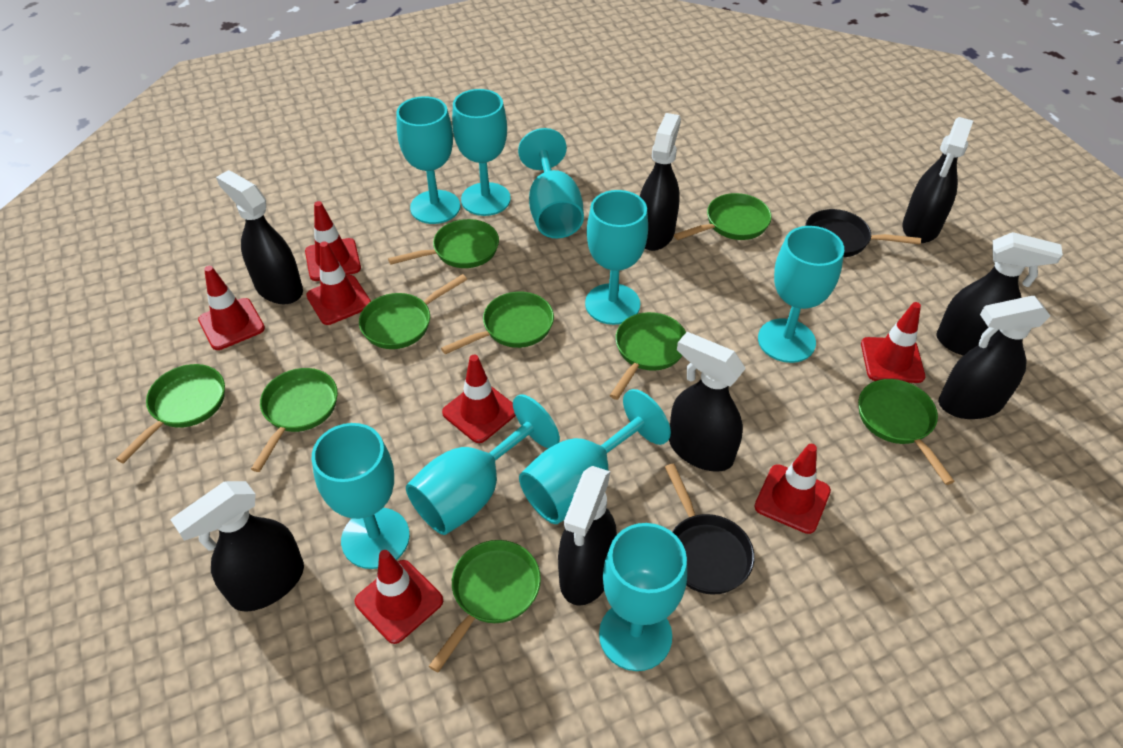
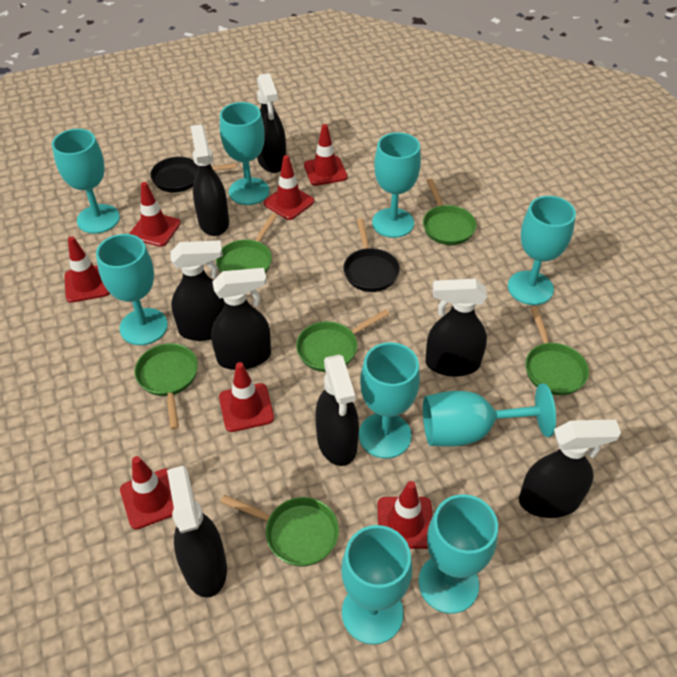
green pan: 9 -> 6

